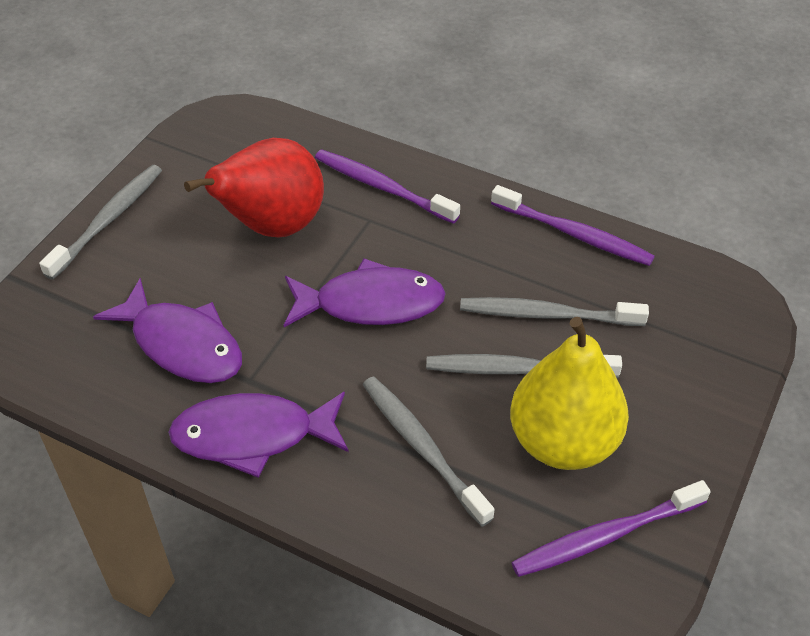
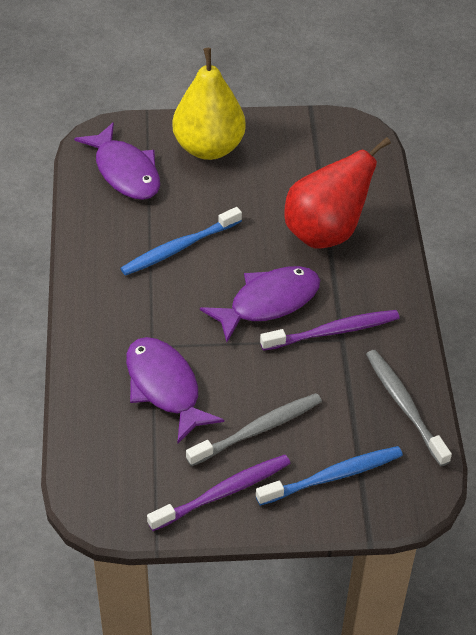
blue toothbrush: 0 -> 2
grey toothbrush: 4 -> 2
purple toothbrush: 3 -> 2

